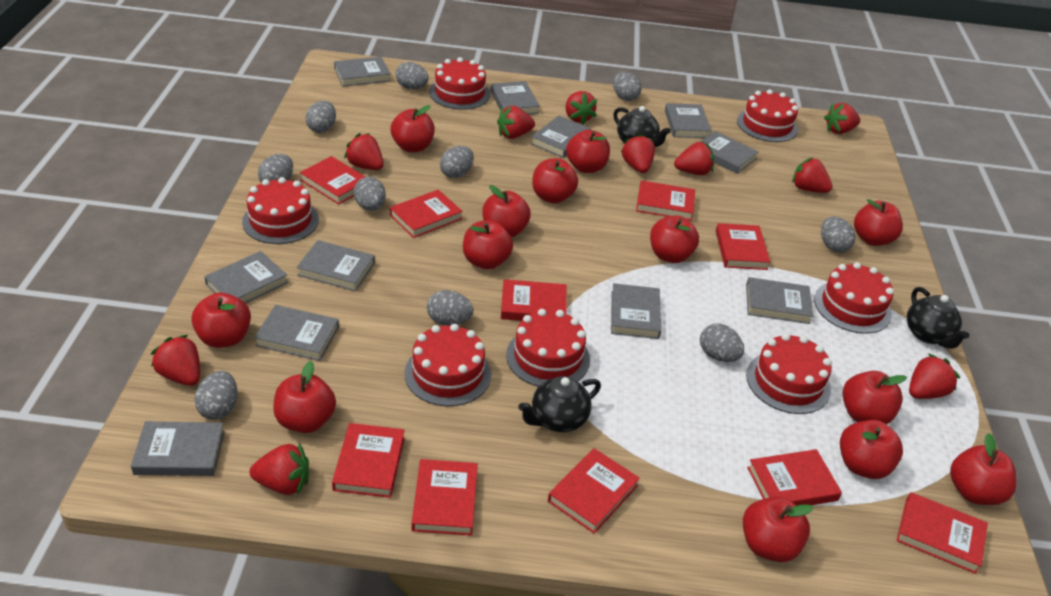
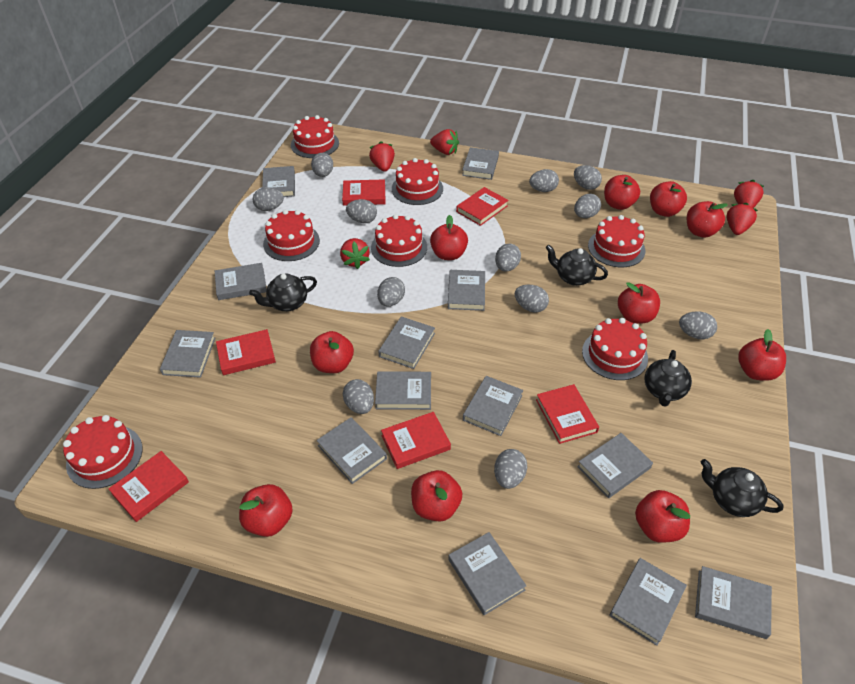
black teapot: 3 -> 4
grey book: 11 -> 13
grey egg: 10 -> 12
red apple: 13 -> 10
red book: 10 -> 6
red strawberry: 10 -> 5

